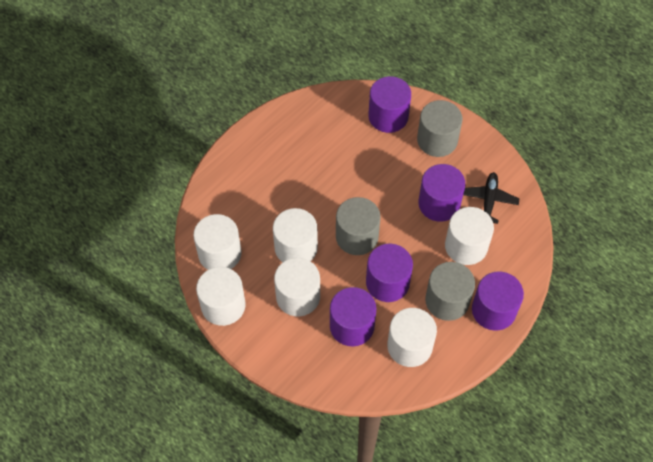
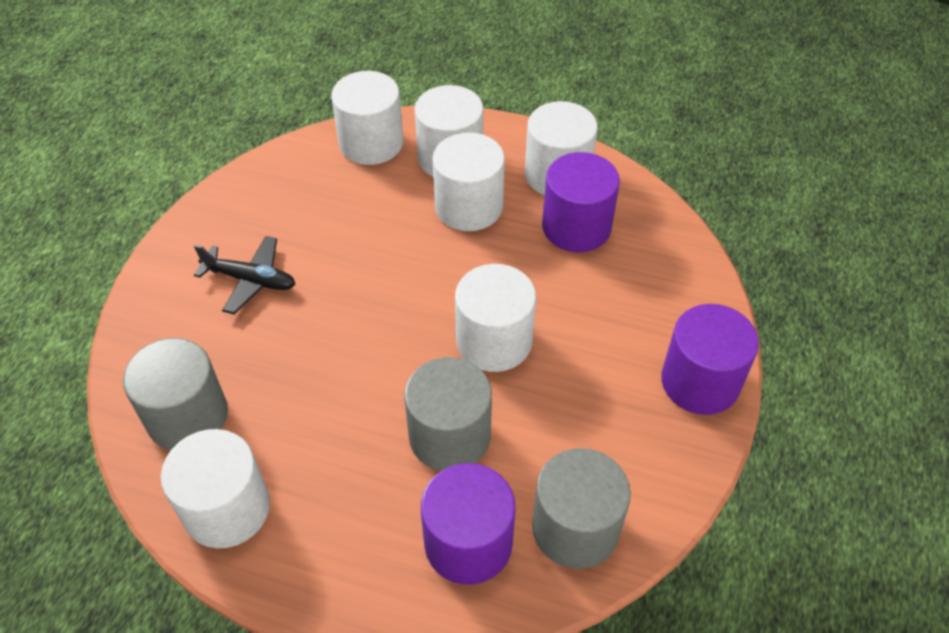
purple cylinder: 5 -> 3

